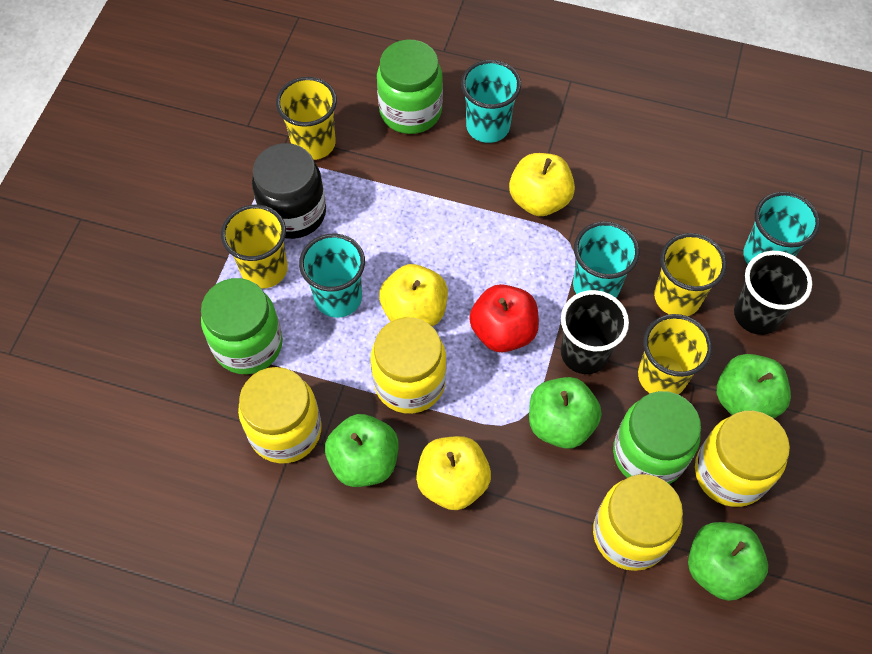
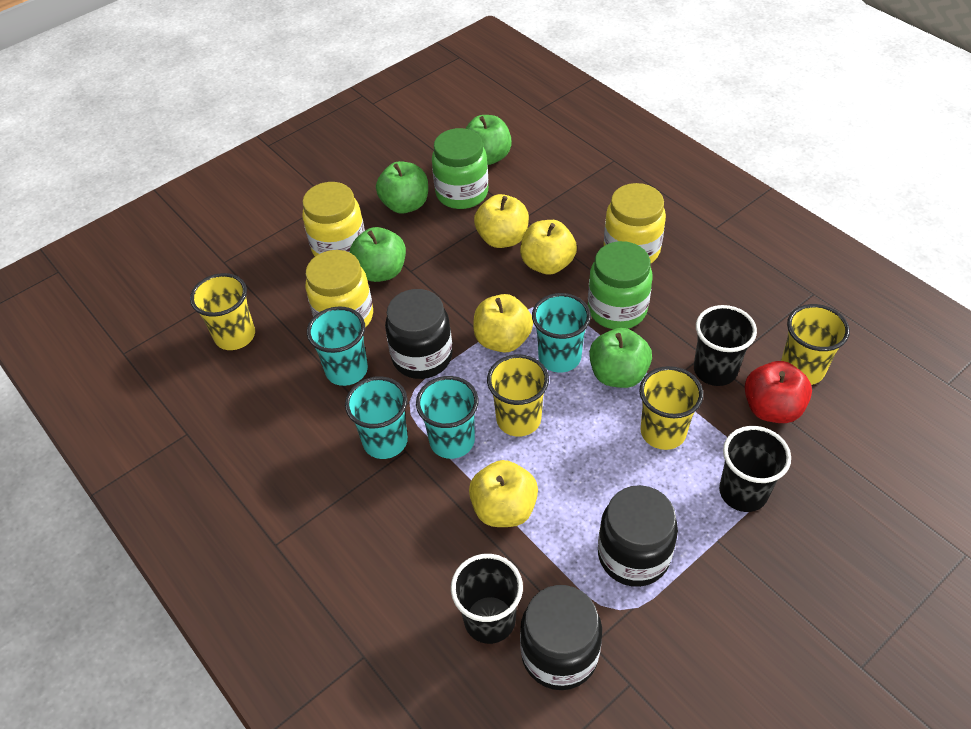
black cup: 2 -> 3
black jar: 1 -> 3
green jar: 3 -> 2
yellow apple: 3 -> 4
yellow jar: 4 -> 3

